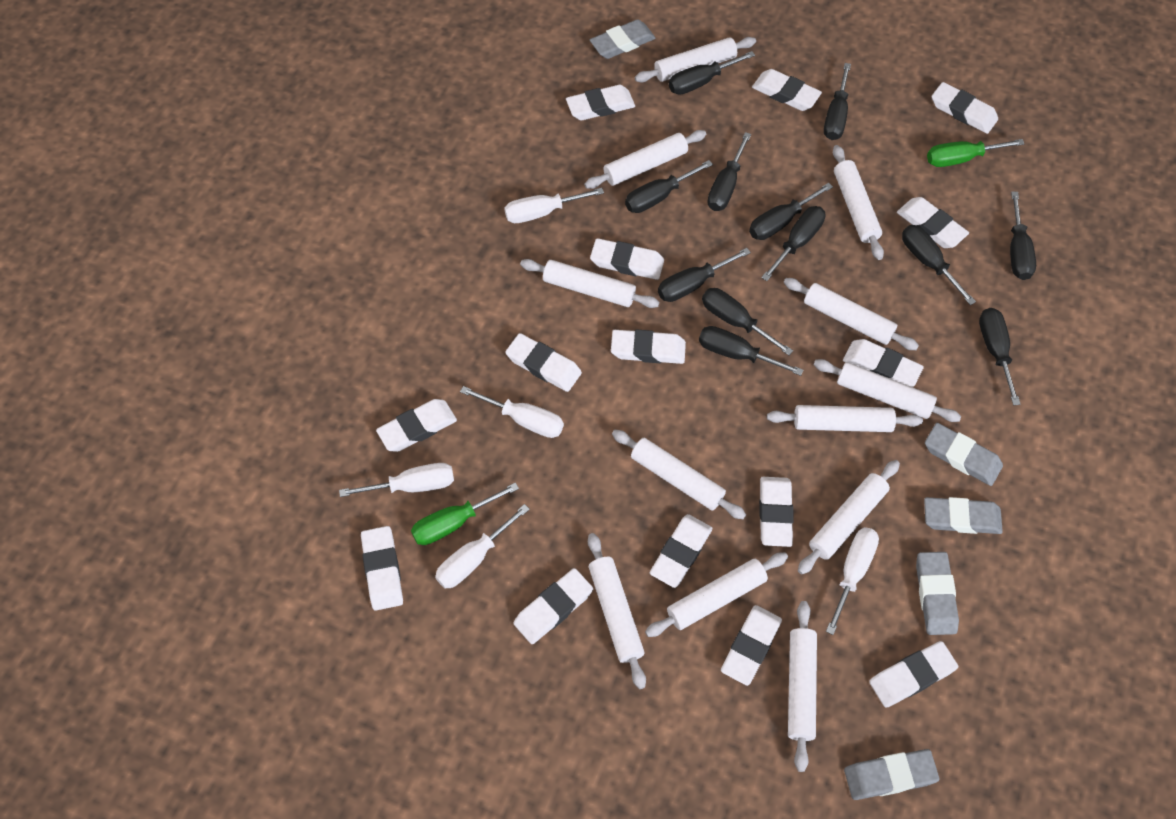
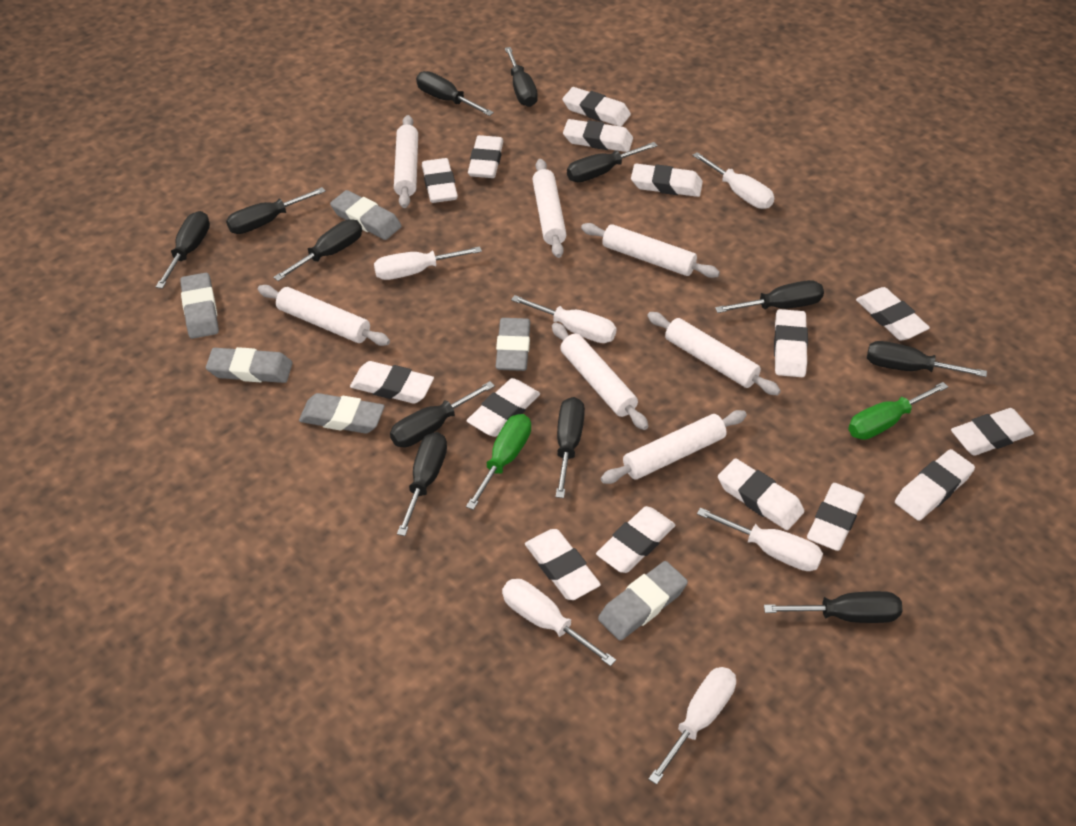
grey eraser: 5 -> 6
white rolling pin: 12 -> 7
white screwdriver: 5 -> 6

